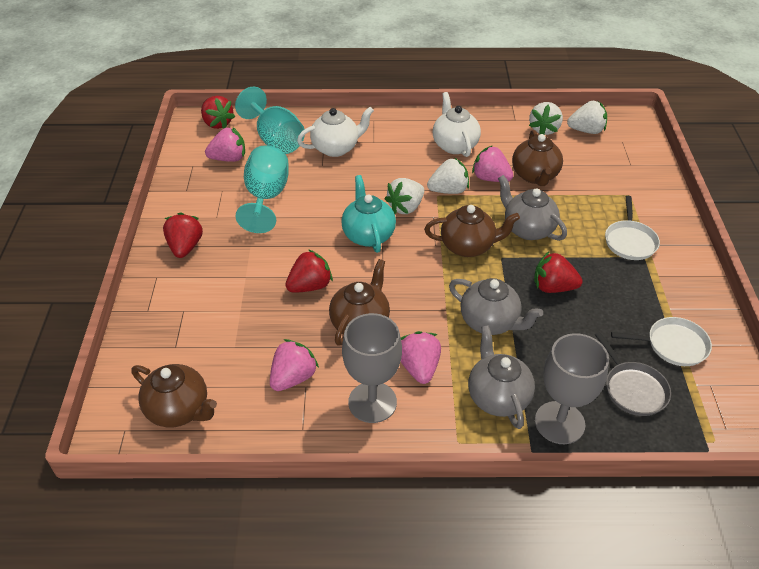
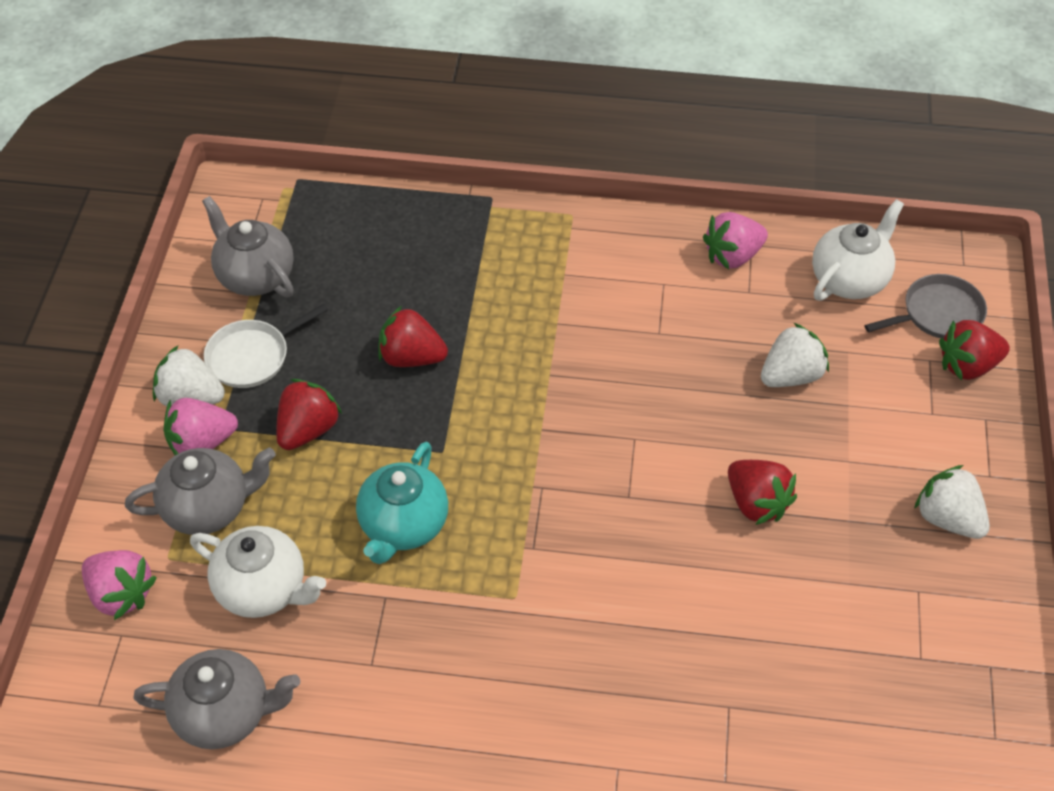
brown teapot: 4 -> 0
grey goblet: 2 -> 0
pink strawberry: 4 -> 3
turquoise goblet: 2 -> 0
white pan: 2 -> 1
white strawberry: 4 -> 3

